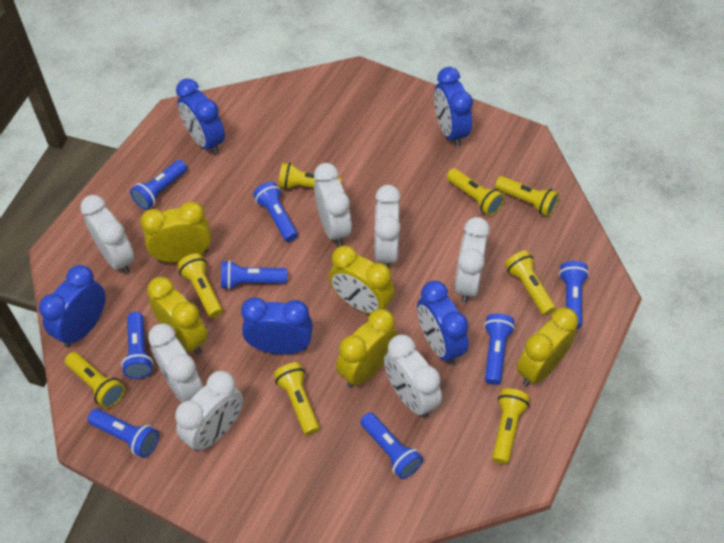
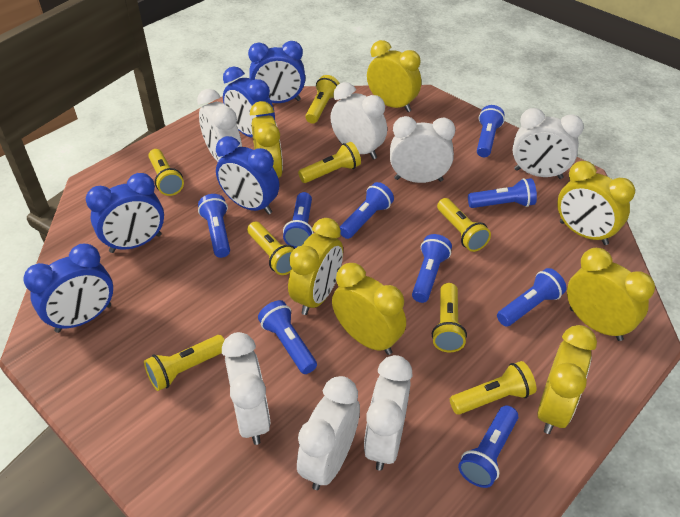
blue flashlight: 8 -> 9
yellow clock: 5 -> 7

